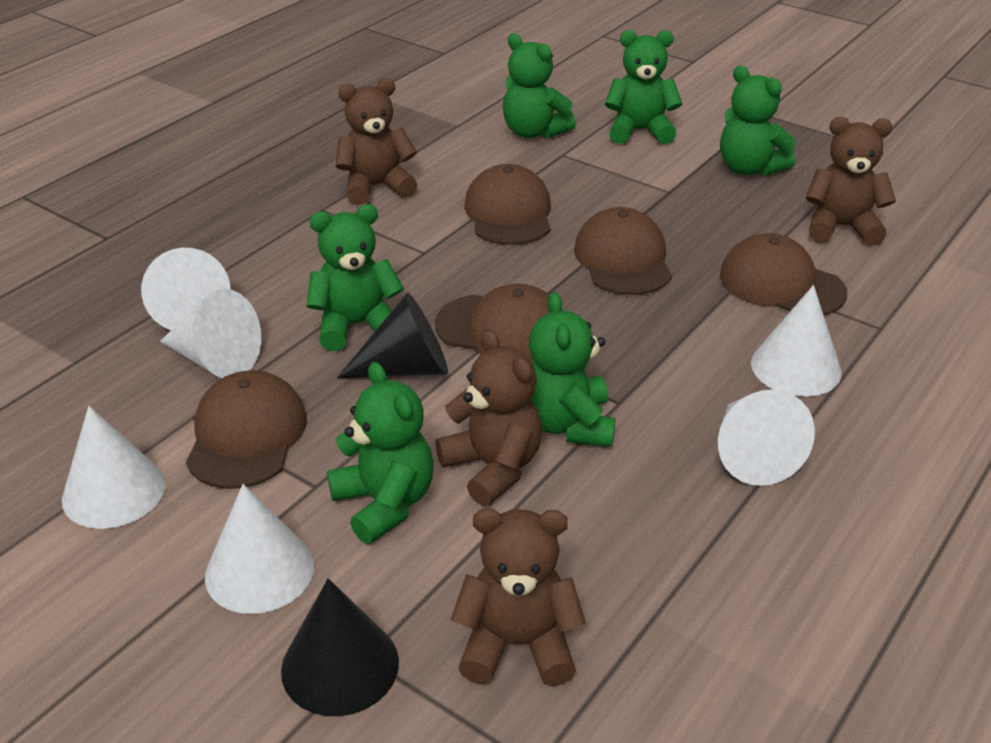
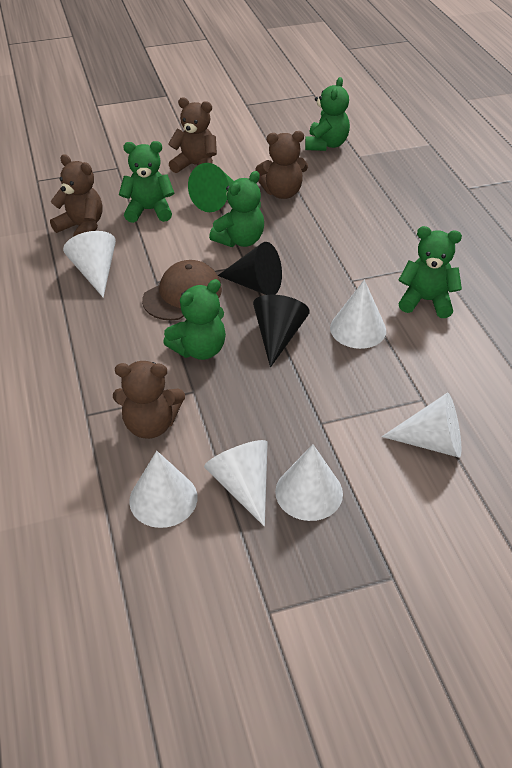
brown cap: 5 -> 1
green cone: 0 -> 1
green teddy bear: 6 -> 5

